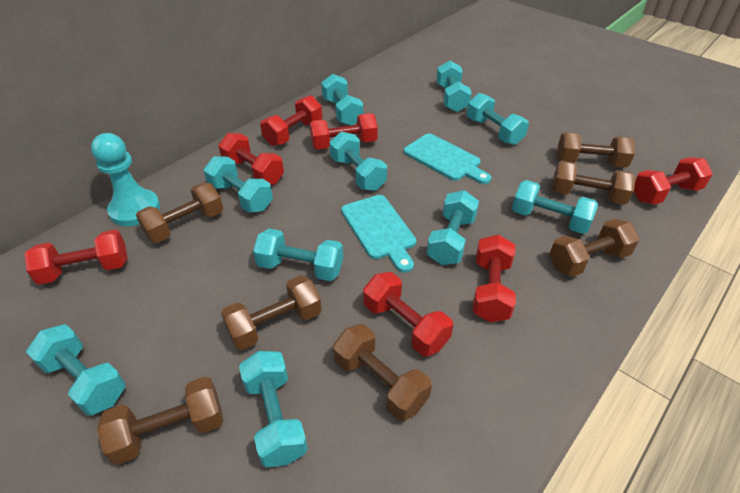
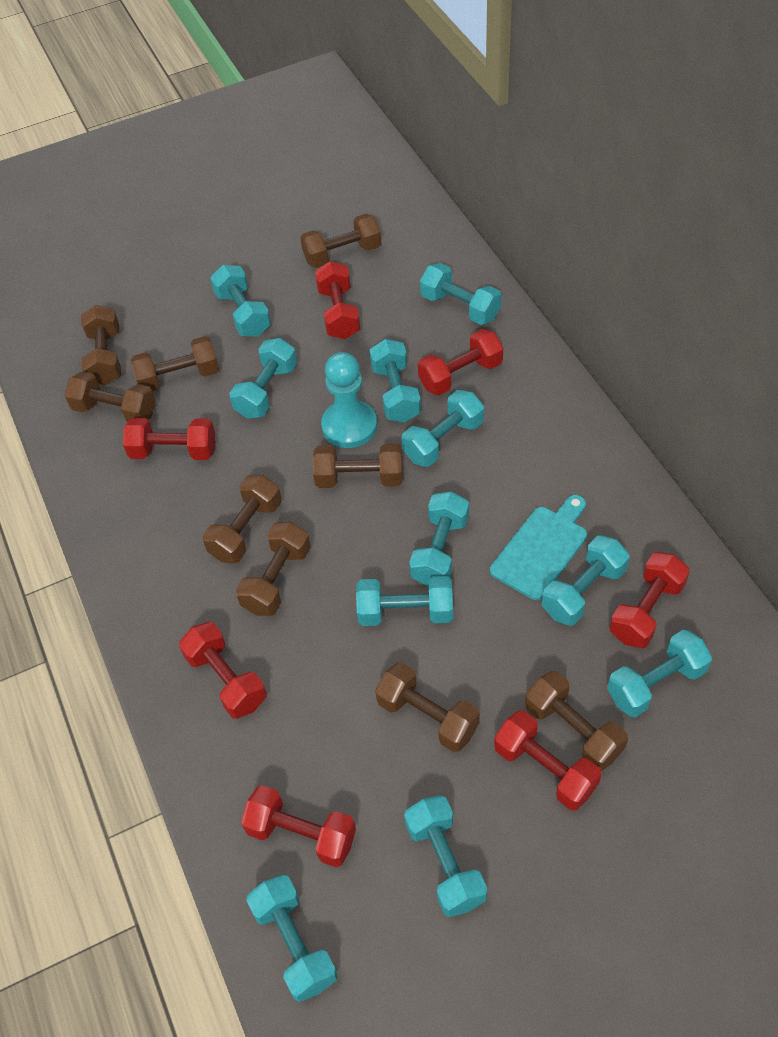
brown dumbbell: 7 -> 9
turquoise cutting board: 2 -> 1
turquoise dumbbell: 10 -> 11

